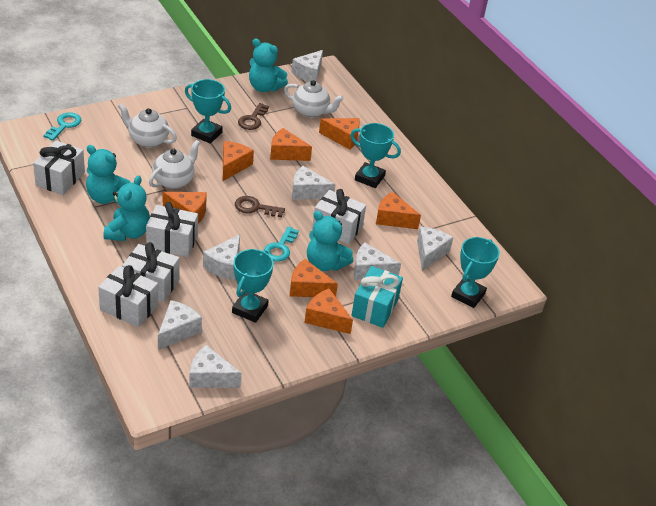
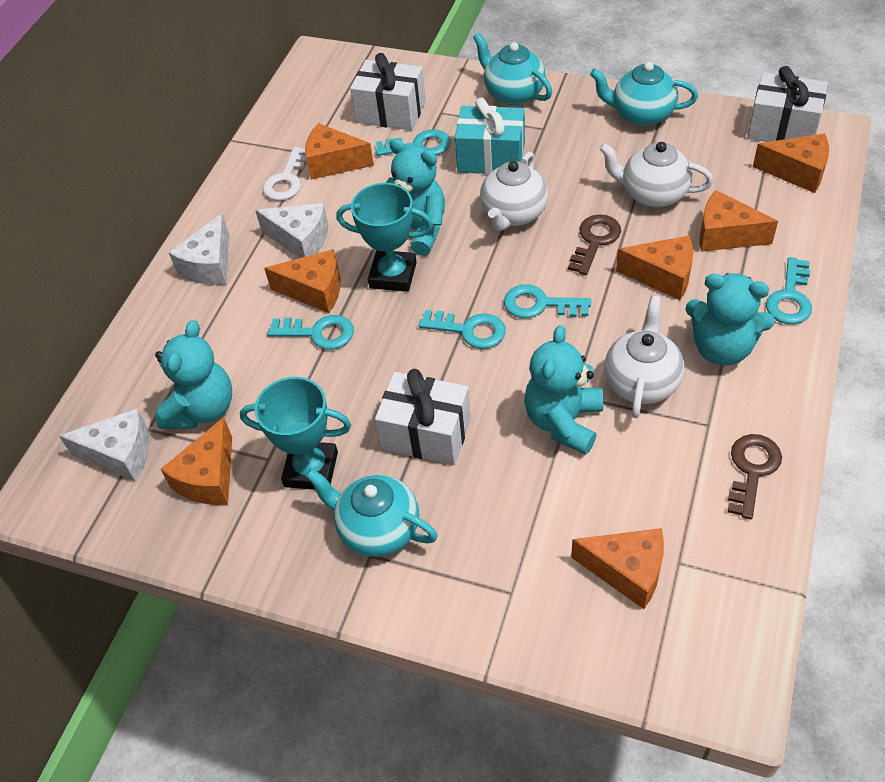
turquoise key: 2 -> 5
turquoise teapot: 0 -> 3
turquoise trophy: 4 -> 2
white cheese: 7 -> 3
white gift: 5 -> 3
white key: 0 -> 1

